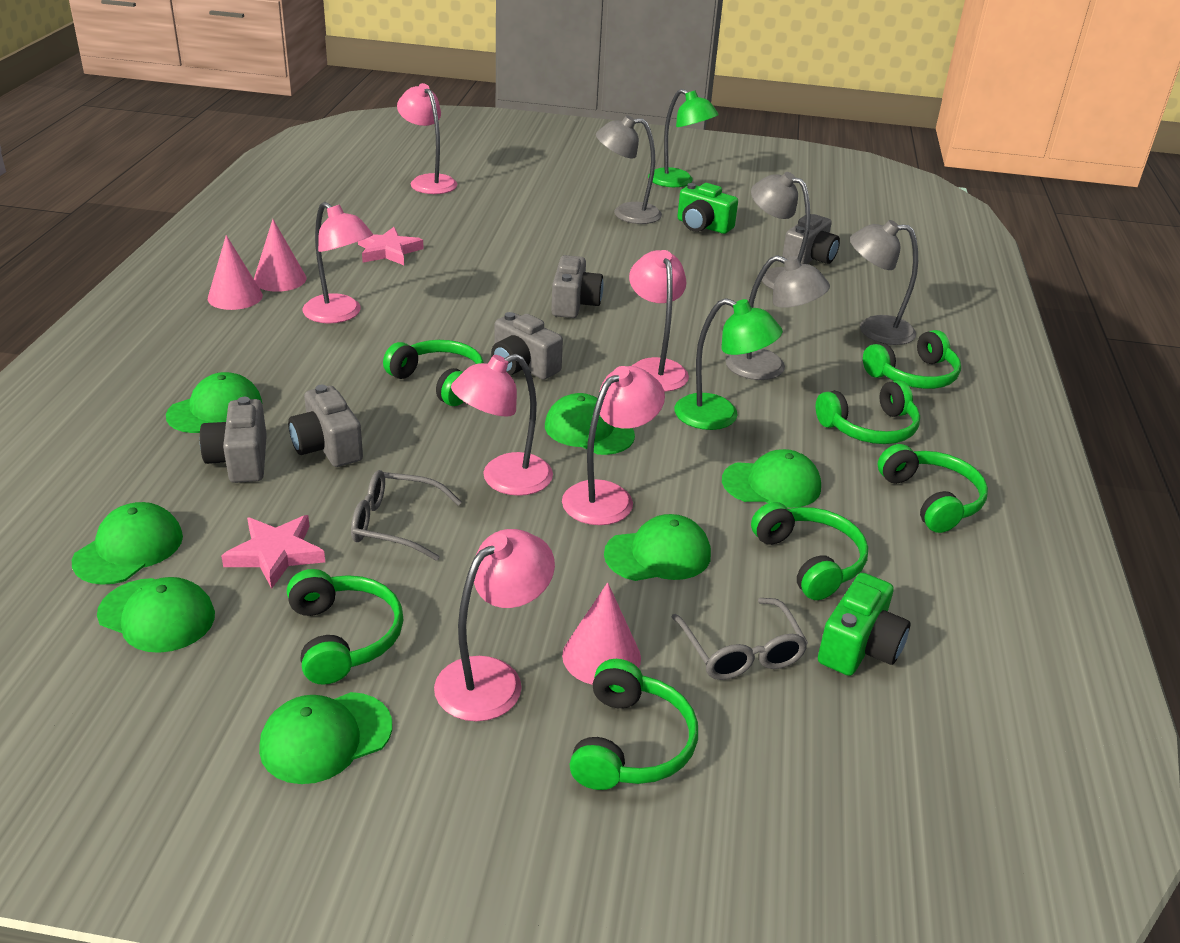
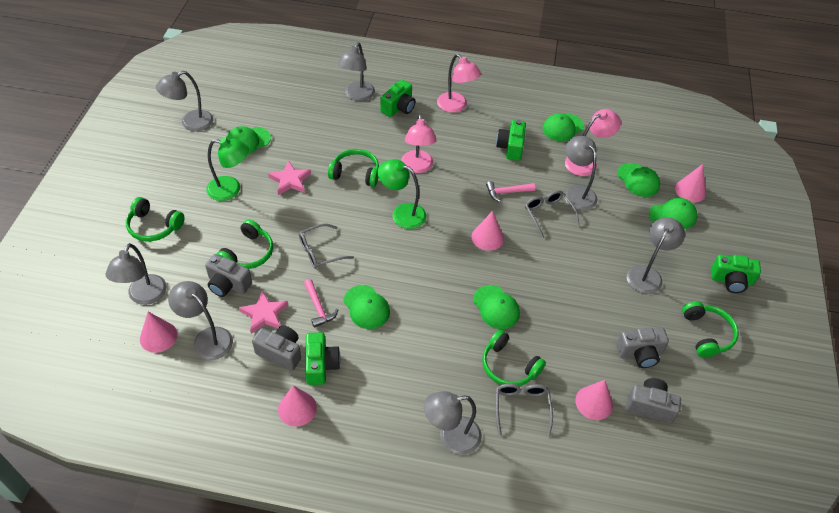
green camera: 2 -> 4
green cap: 7 -> 6
green headphones: 7 -> 5
grey camera: 5 -> 4
grey glasses: 2 -> 3
grey lamp: 4 -> 7
pink cone: 3 -> 5
pink hammer: 0 -> 2
pink lamp: 6 -> 3

